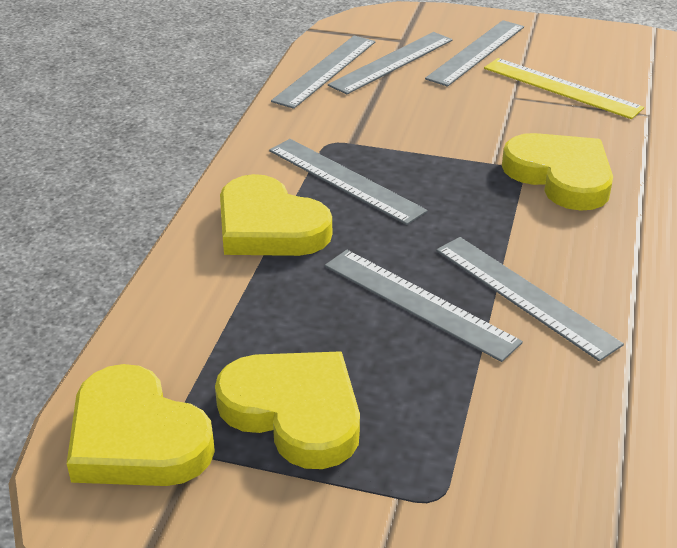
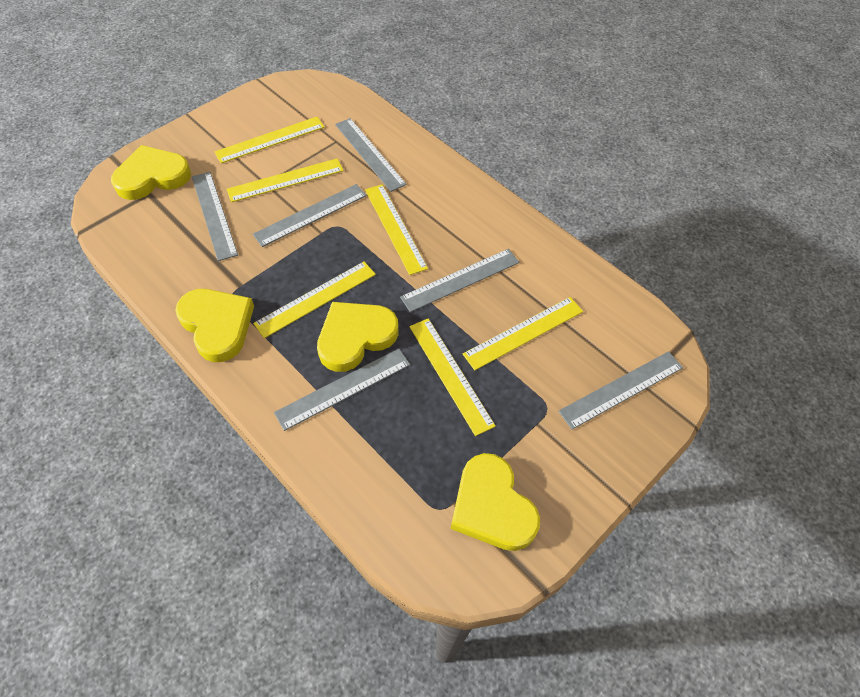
yellow ruler: 1 -> 6

